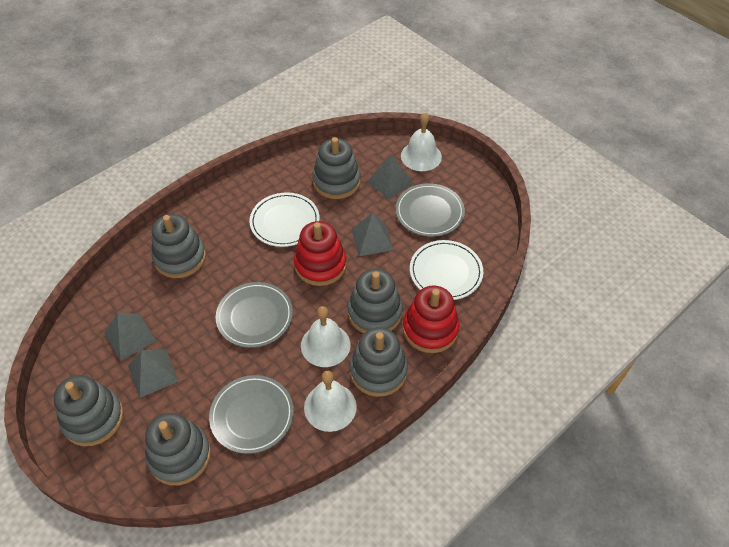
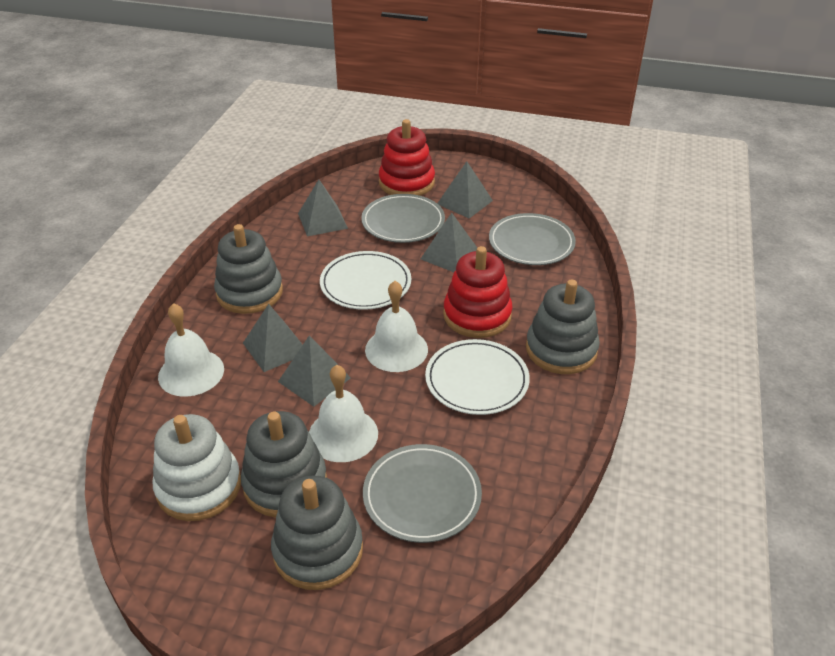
grey pyramid: 4 -> 5
grey stacking toy: 6 -> 4
white stacking toy: 0 -> 1

